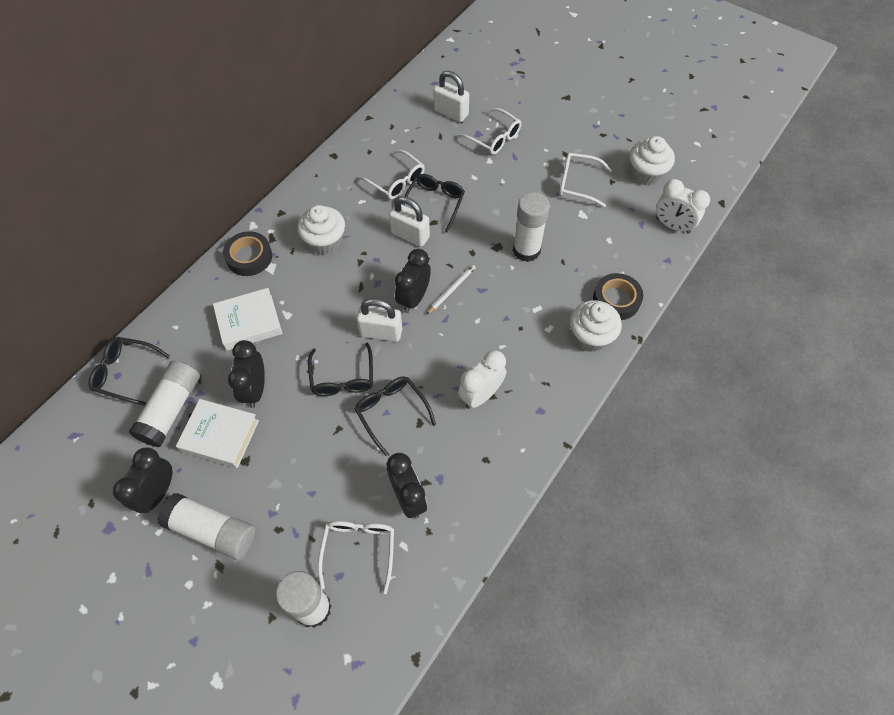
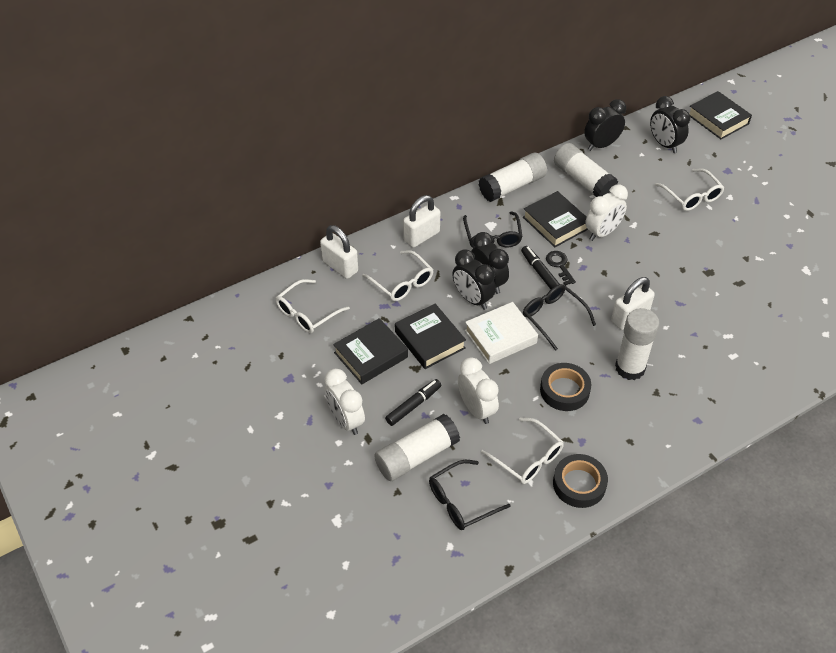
black book: 0 -> 4
black glasses: 4 -> 3
black key: 0 -> 1
black marker: 0 -> 2
white book: 2 -> 1
white clock: 2 -> 3
white cupcake: 3 -> 0
white pencil: 1 -> 0

